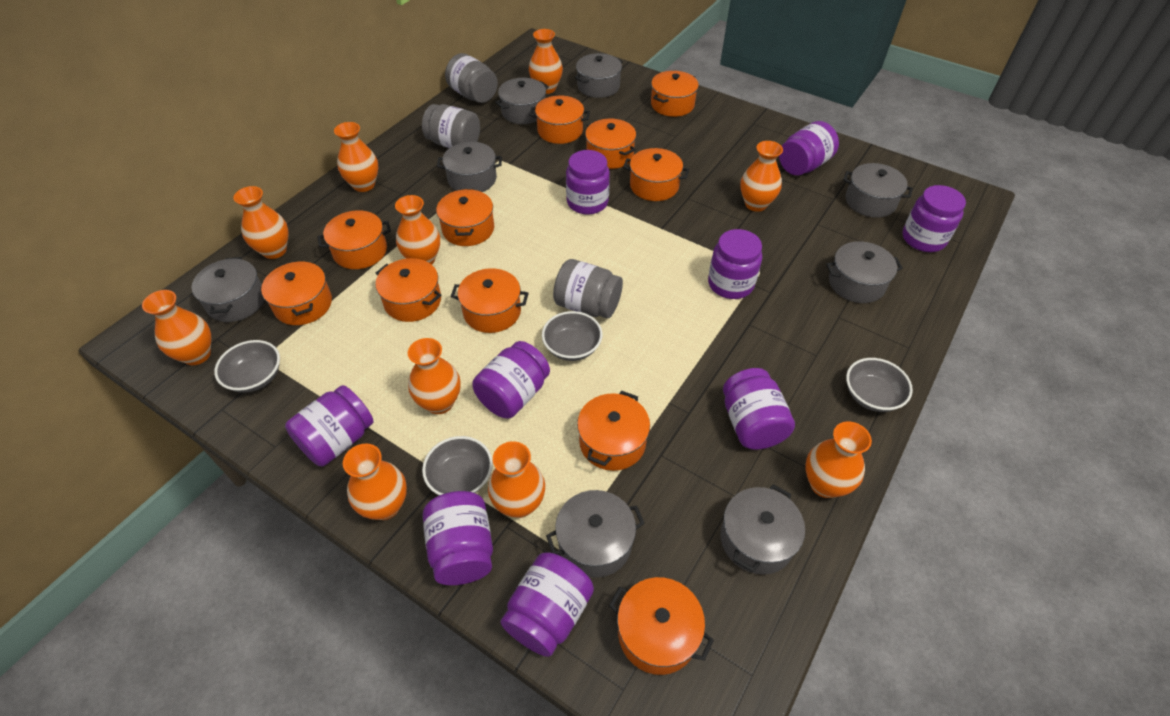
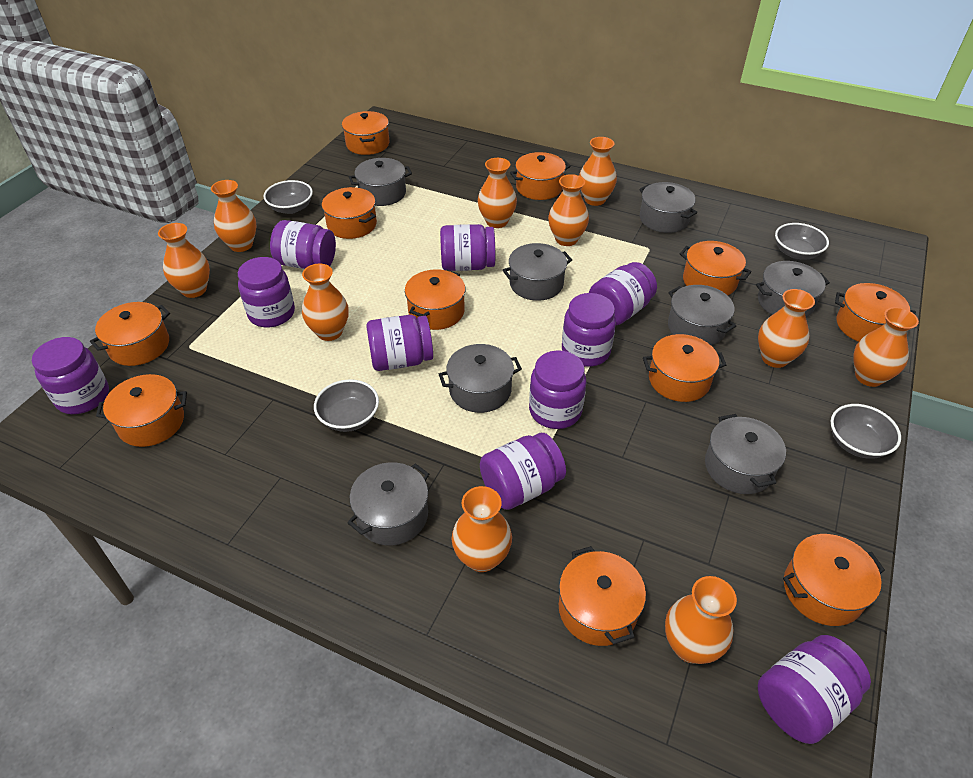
grey jar: 3 -> 0
purple jar: 9 -> 10

